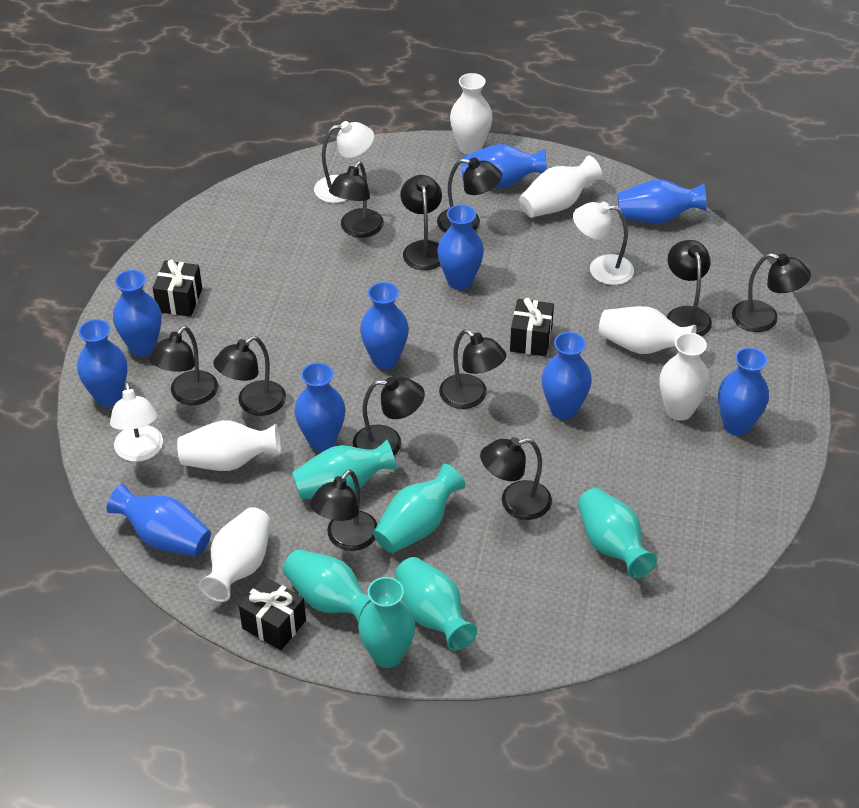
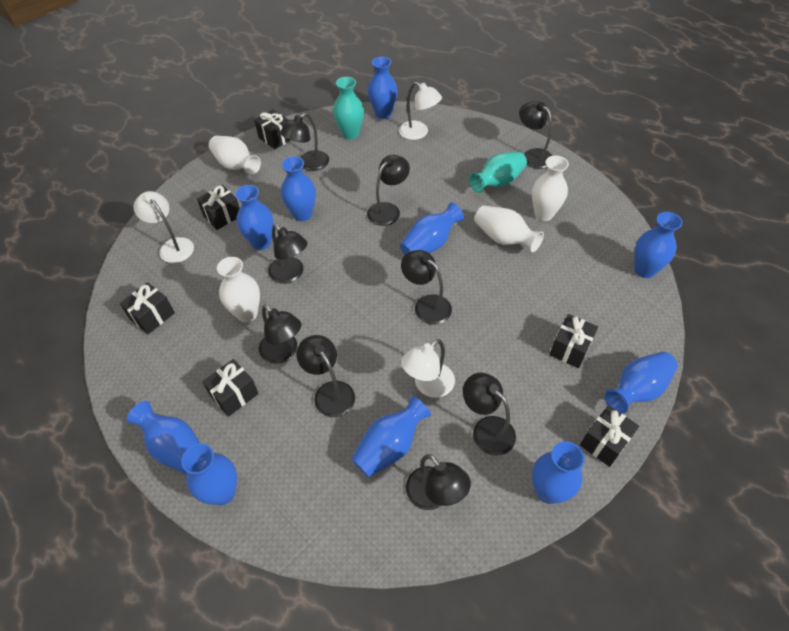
black gift: 3 -> 6
black lamp: 11 -> 9
turquoise vase: 6 -> 2
white vase: 6 -> 4

